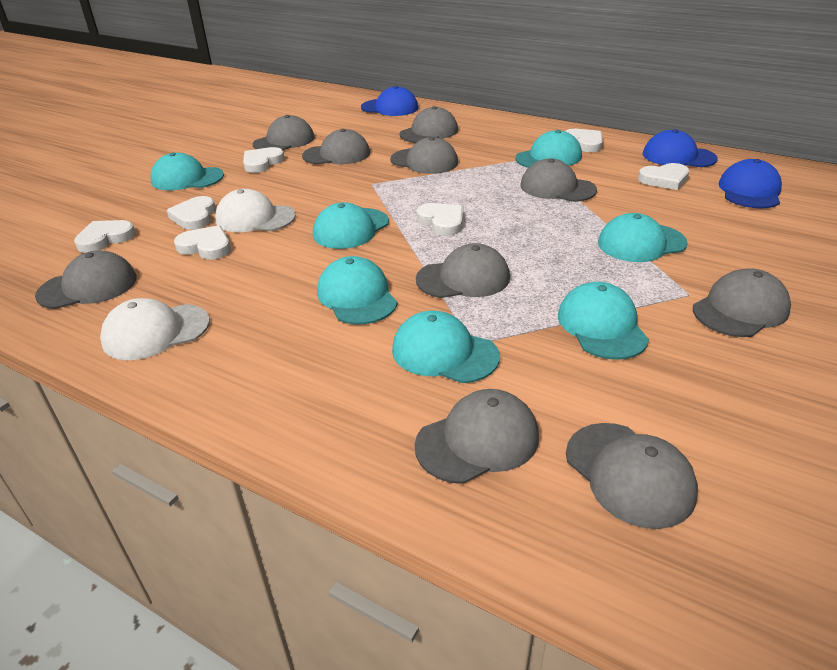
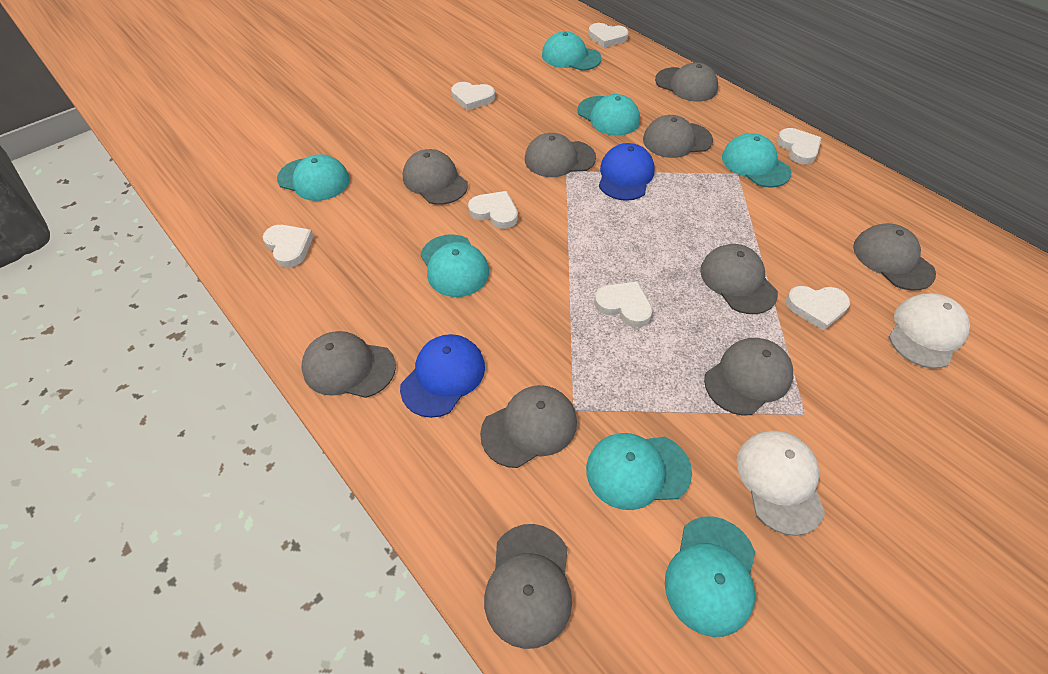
blue cap: 3 -> 2

